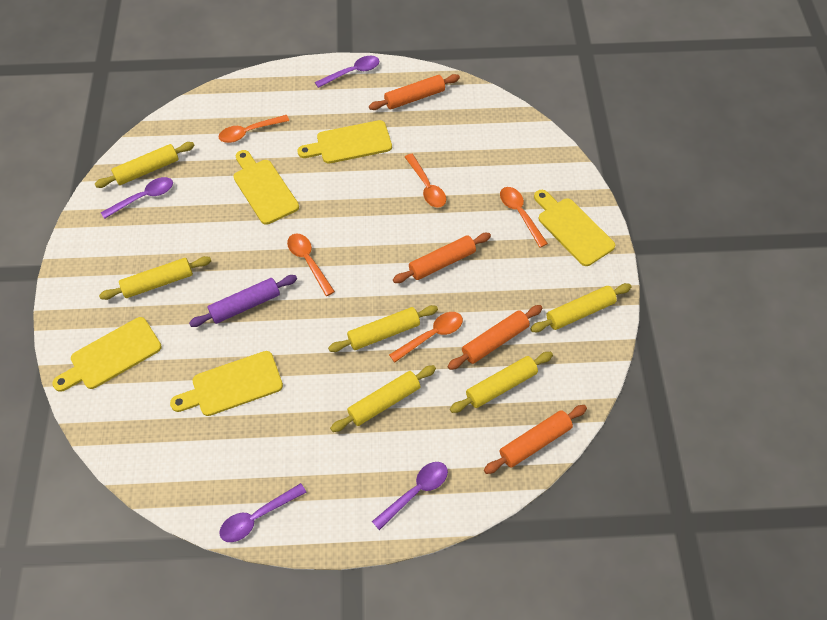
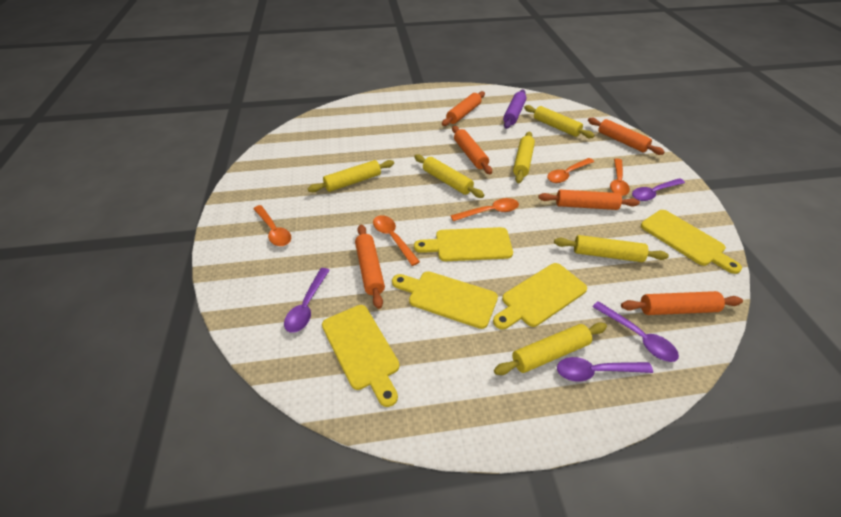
orange rolling pin: 4 -> 6

